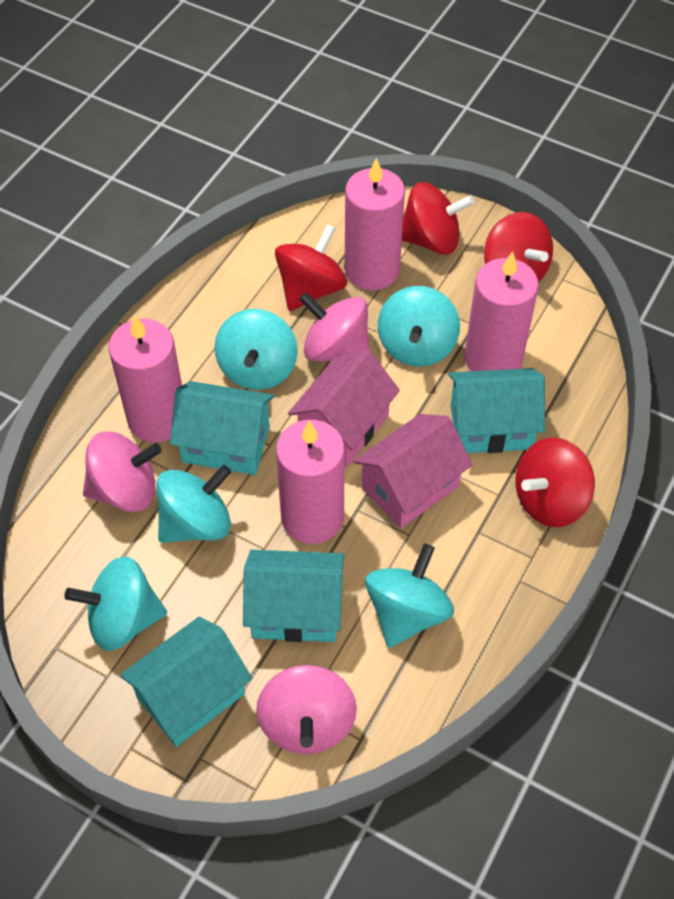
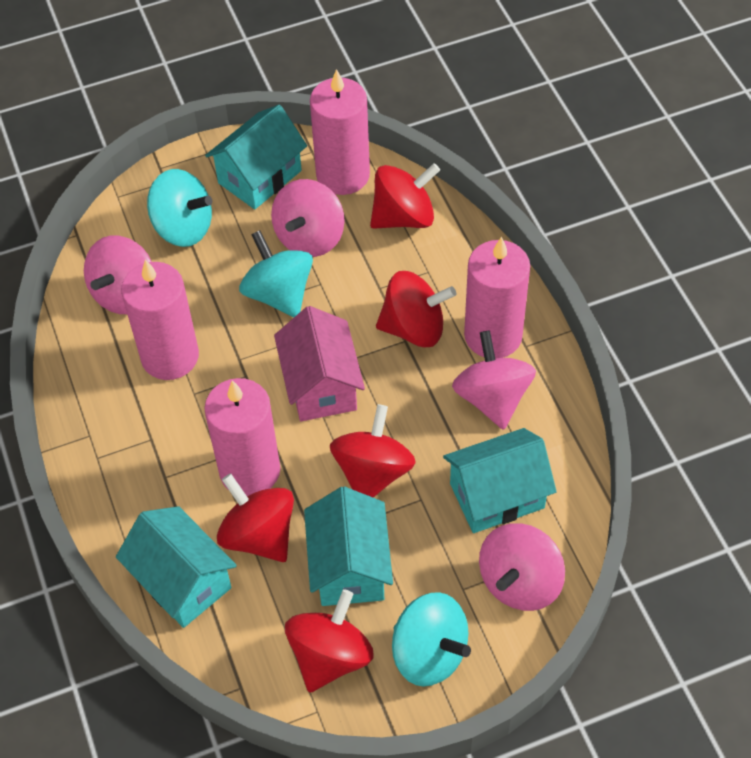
pink house: 2 -> 1
pink spinning top: 3 -> 4
red spinning top: 4 -> 5
turquoise spinning top: 5 -> 3

